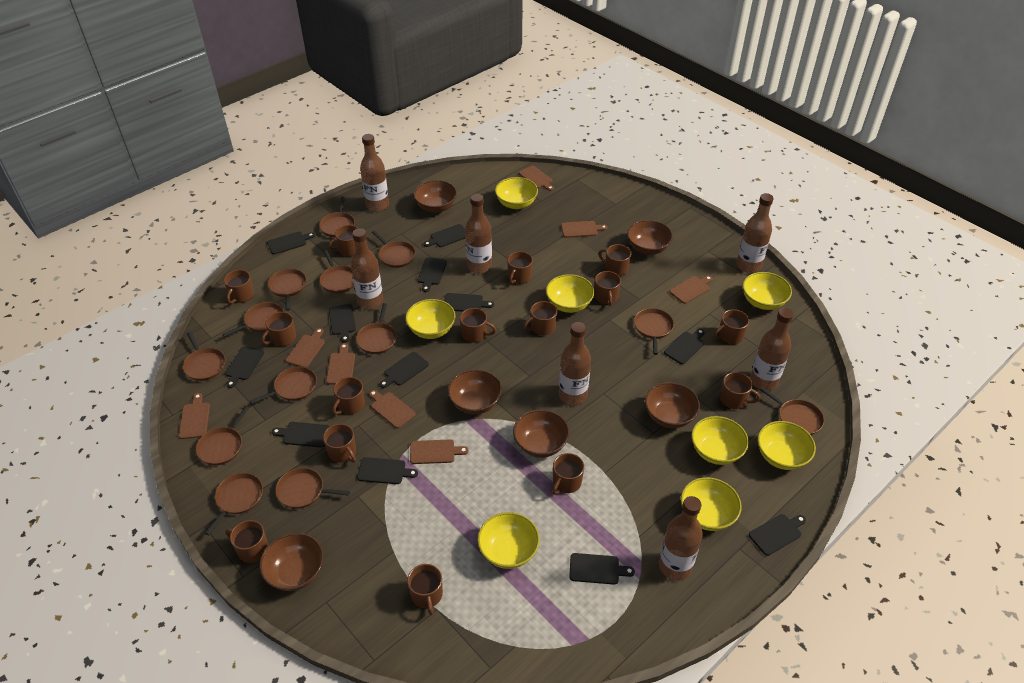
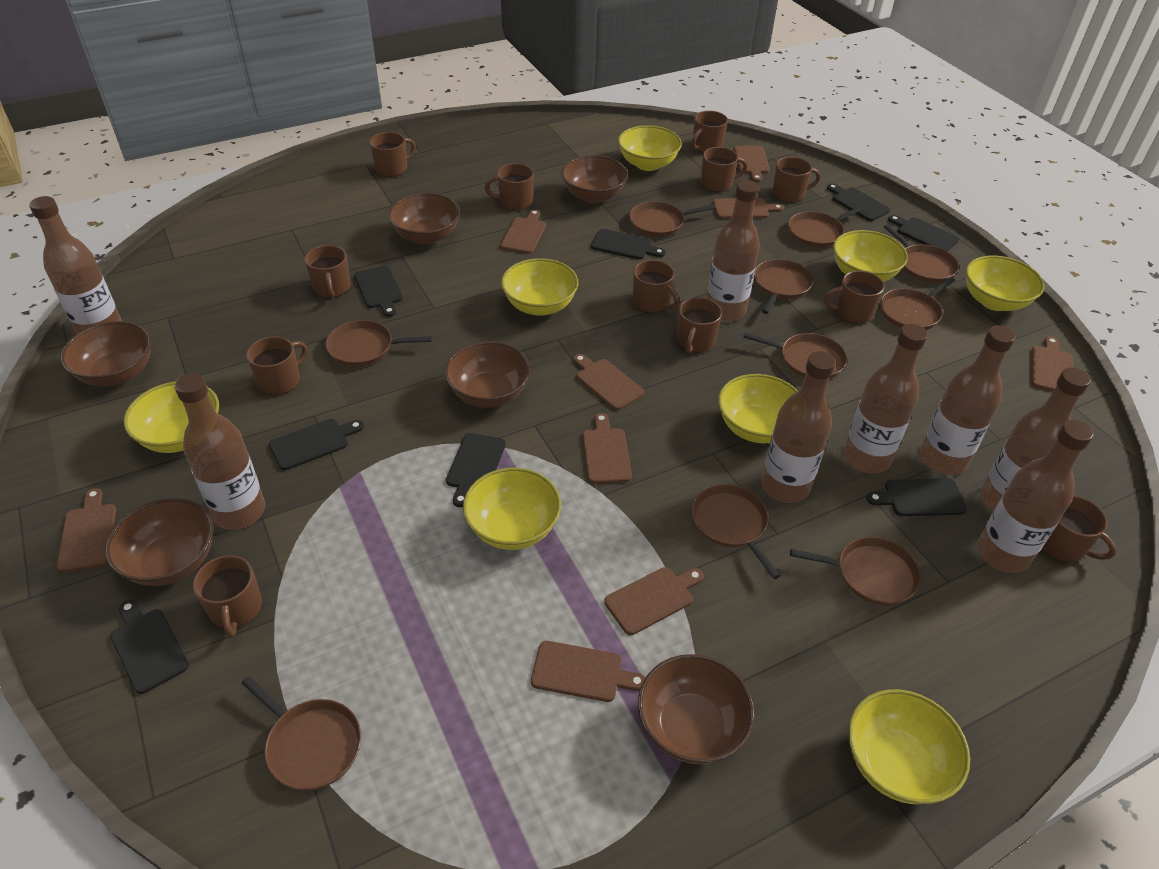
black cutting board: 12 -> 8
brown bottle: 7 -> 8
brown cutting board: 8 -> 9
brown mug: 15 -> 12
brown pan: 13 -> 10

